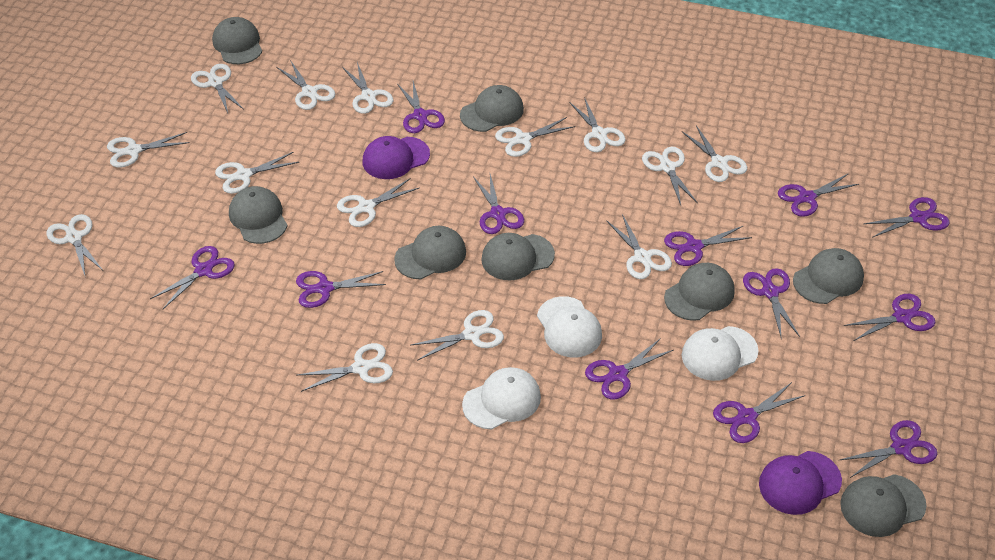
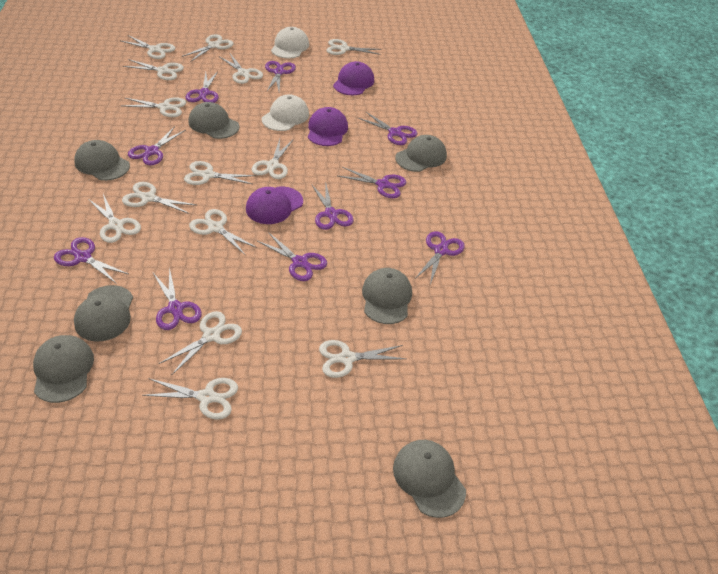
grey cap: 8 -> 7
purple cap: 2 -> 3
purple scissors: 12 -> 10
white cap: 3 -> 2

